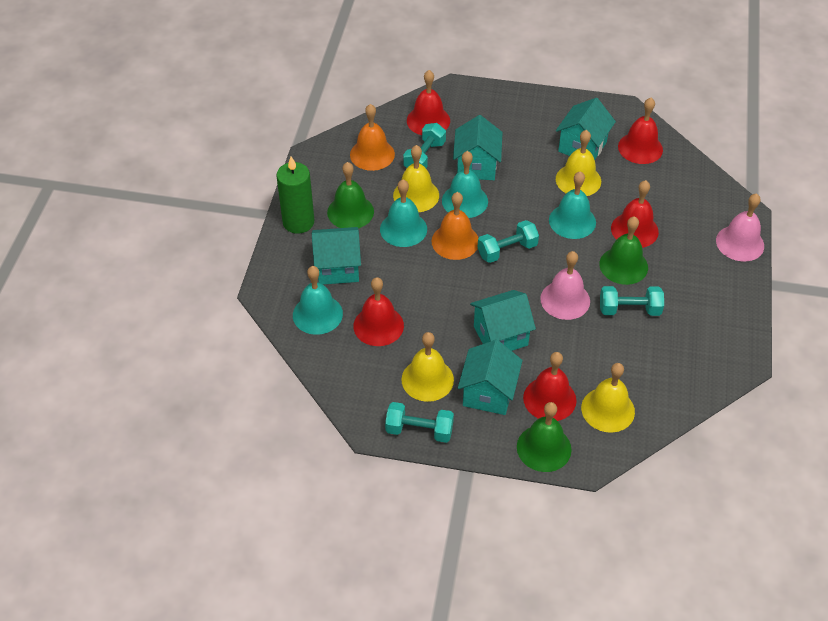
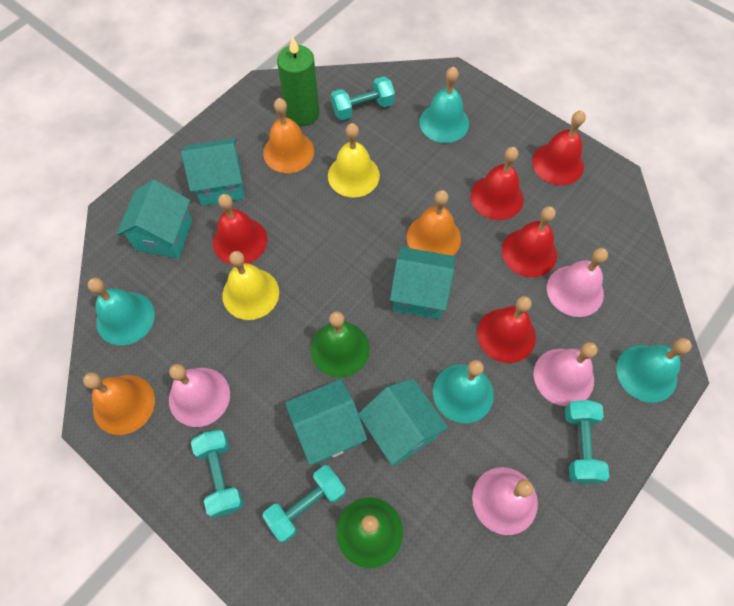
green bell: 3 -> 2
orange bell: 2 -> 3
pink bell: 2 -> 4
yellow bell: 4 -> 2

